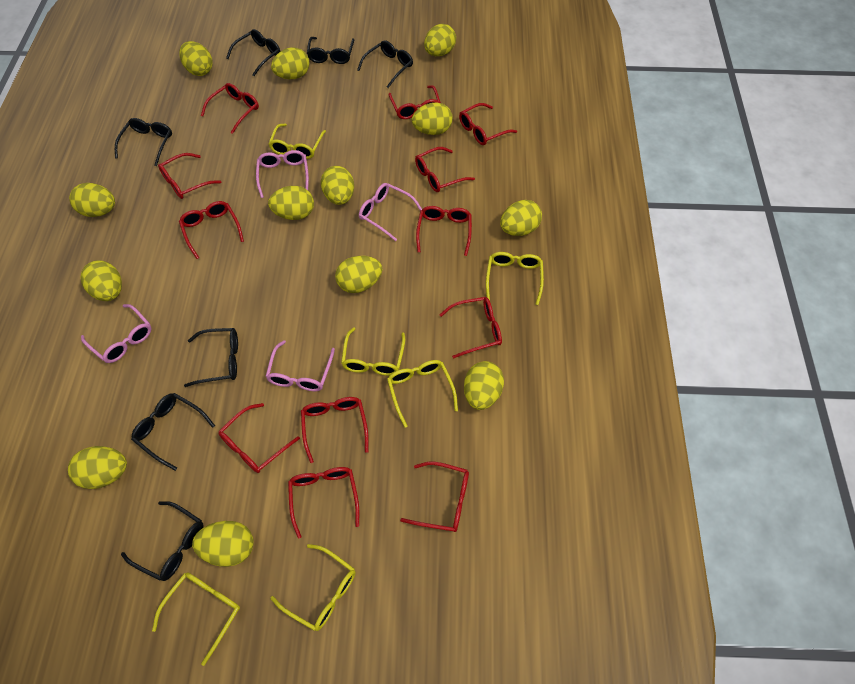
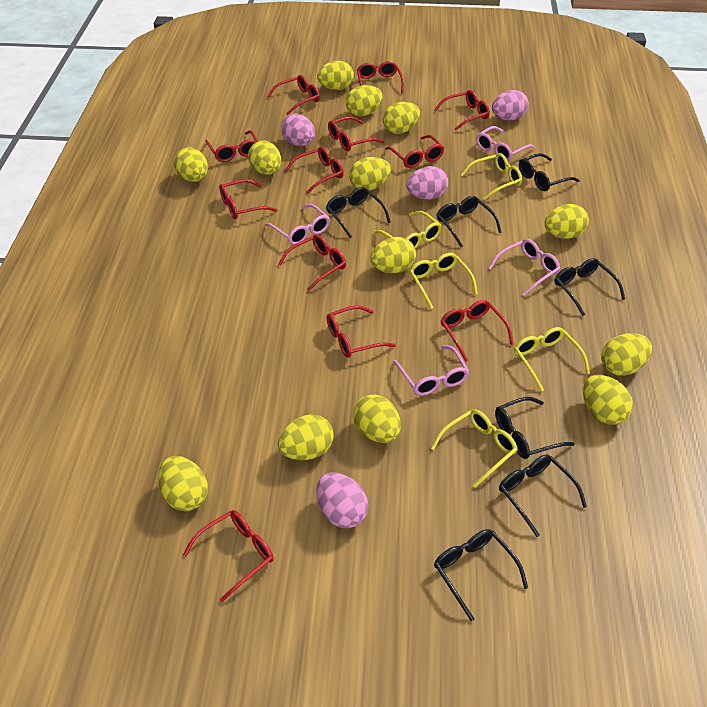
pink egg: 0 -> 4
yellow glasses: 6 -> 5

